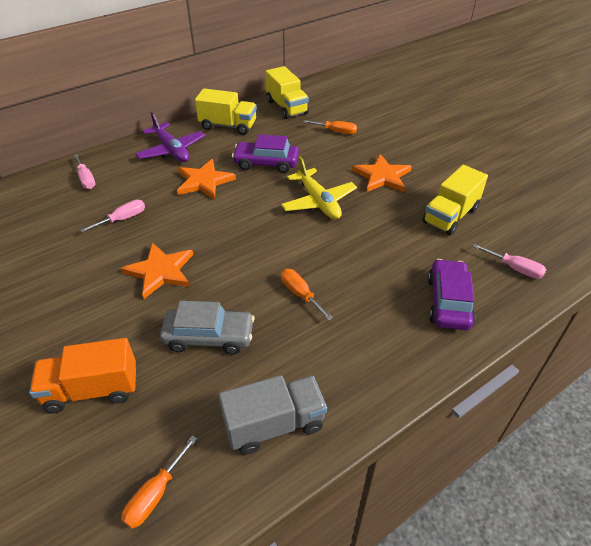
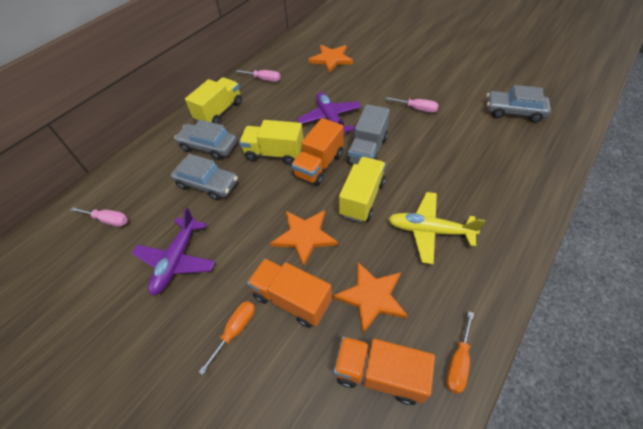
grey car: 1 -> 3
orange screwdriver: 3 -> 2
orange truck: 1 -> 3
purple car: 2 -> 0
purple plane: 1 -> 2

